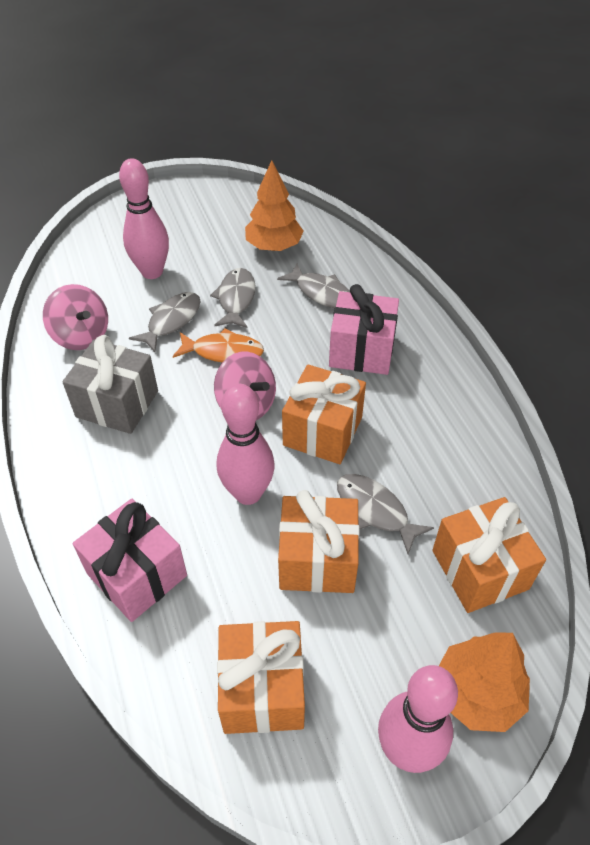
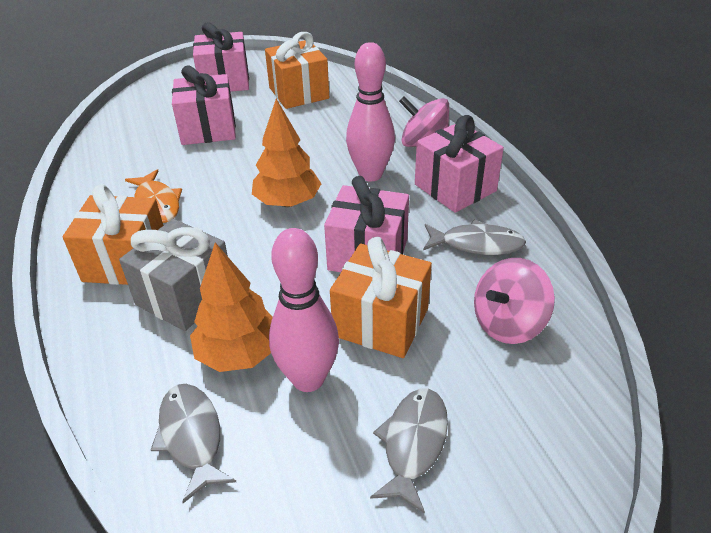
grey fish: 4 -> 3
orange gift: 4 -> 3
pink bowling pin: 3 -> 2
pink gift: 2 -> 4

